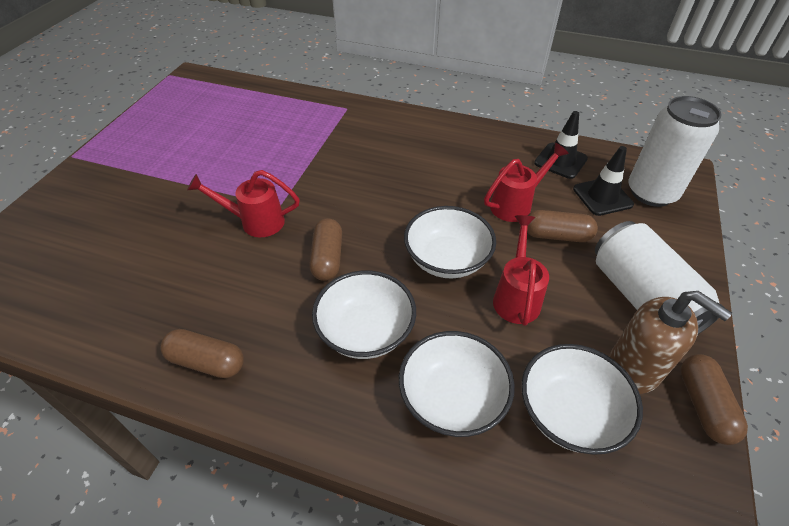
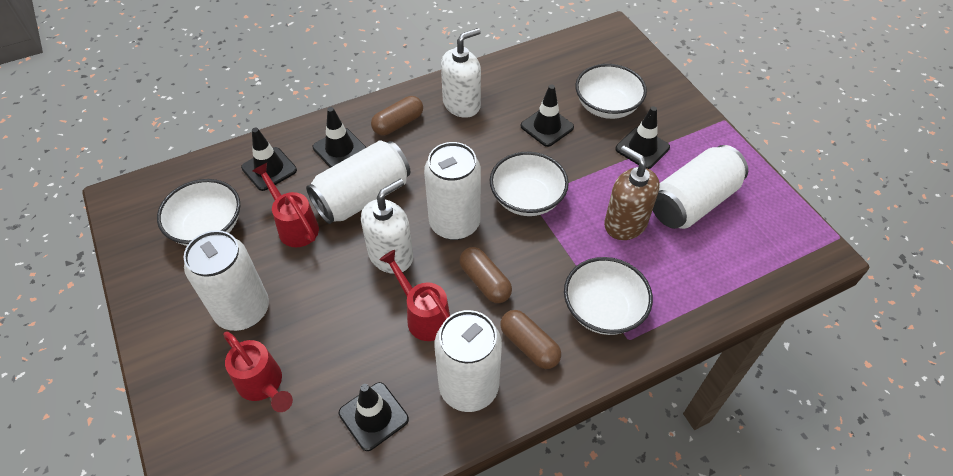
black traffic cone: 2 -> 5
brown capsule: 4 -> 3
white can: 2 -> 5
white soap dispenser: 0 -> 2

